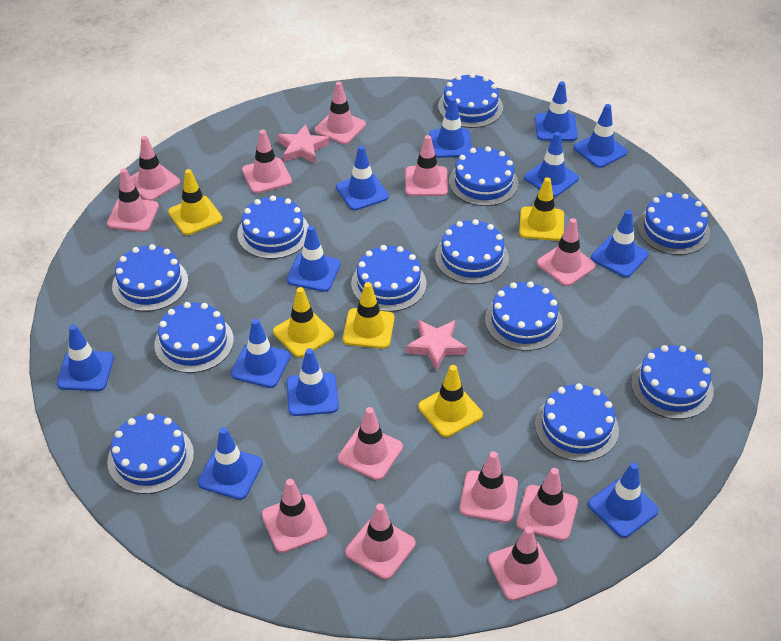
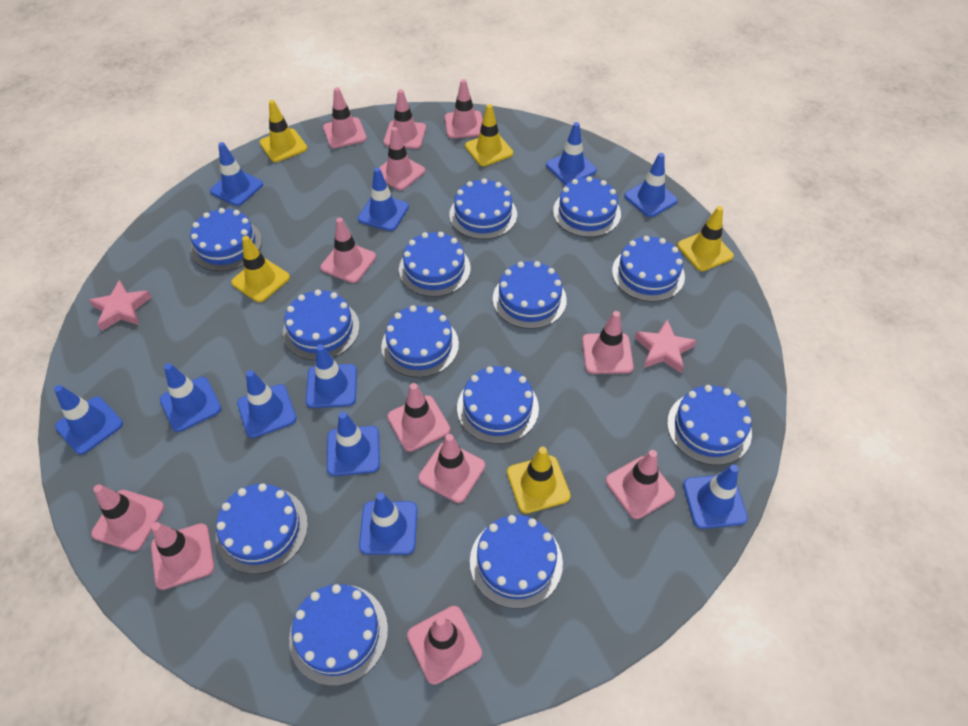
blue cake: 12 -> 13
blue traffic cone: 12 -> 11

